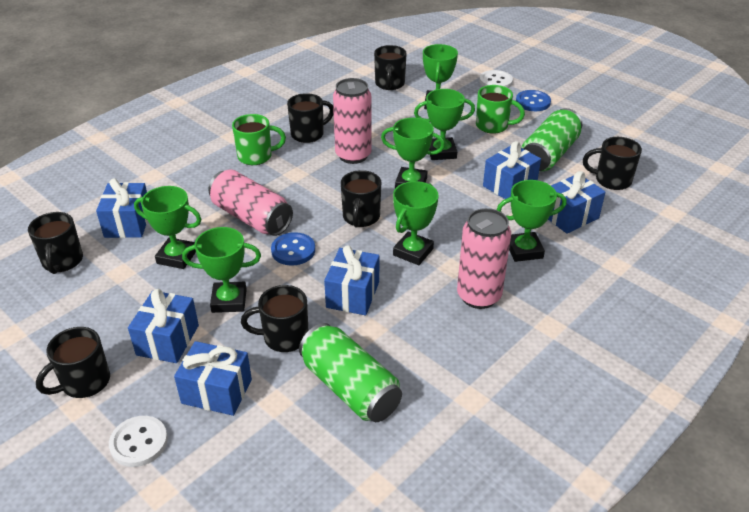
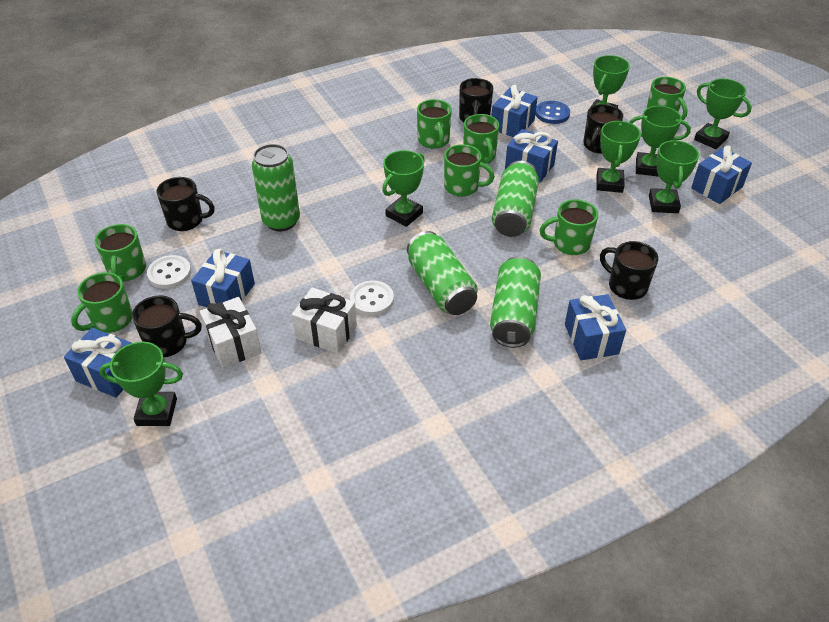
black mug: 7 -> 5
blue button: 2 -> 1
green can: 2 -> 4
green mug: 2 -> 7
pink can: 3 -> 0
white gift: 0 -> 2

